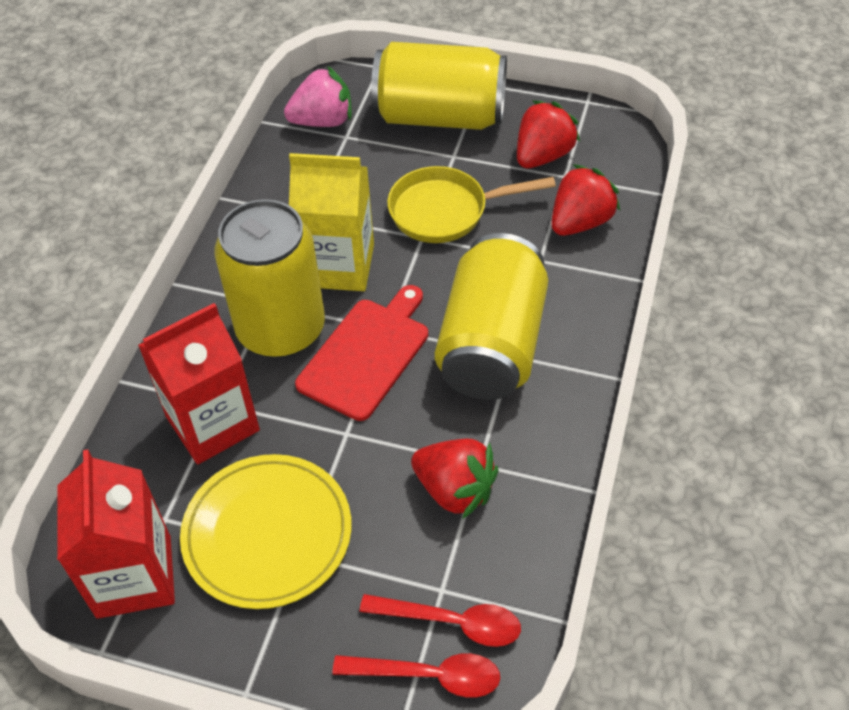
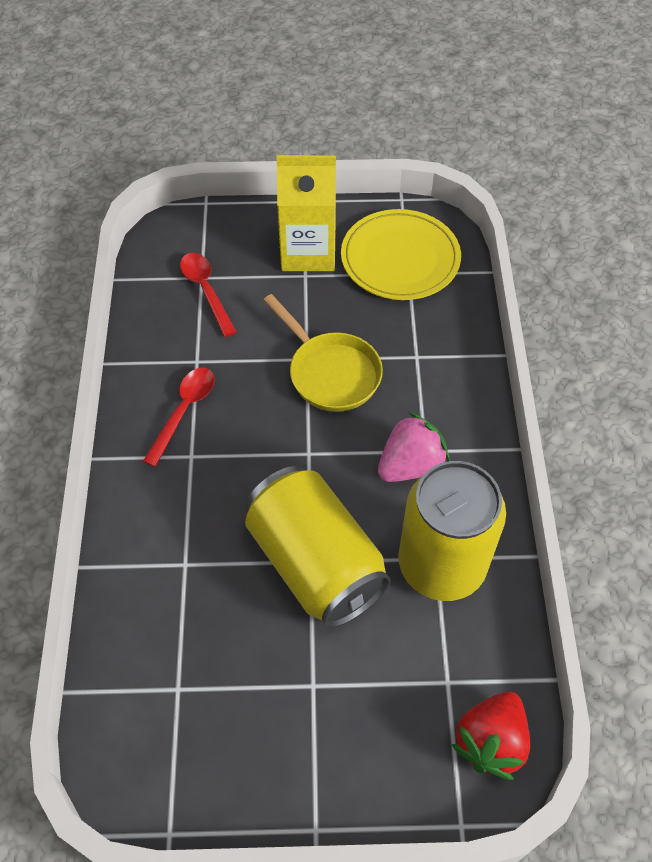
red carton: 2 -> 0
red cutting board: 1 -> 0
red strawberry: 3 -> 1
yellow can: 3 -> 2

